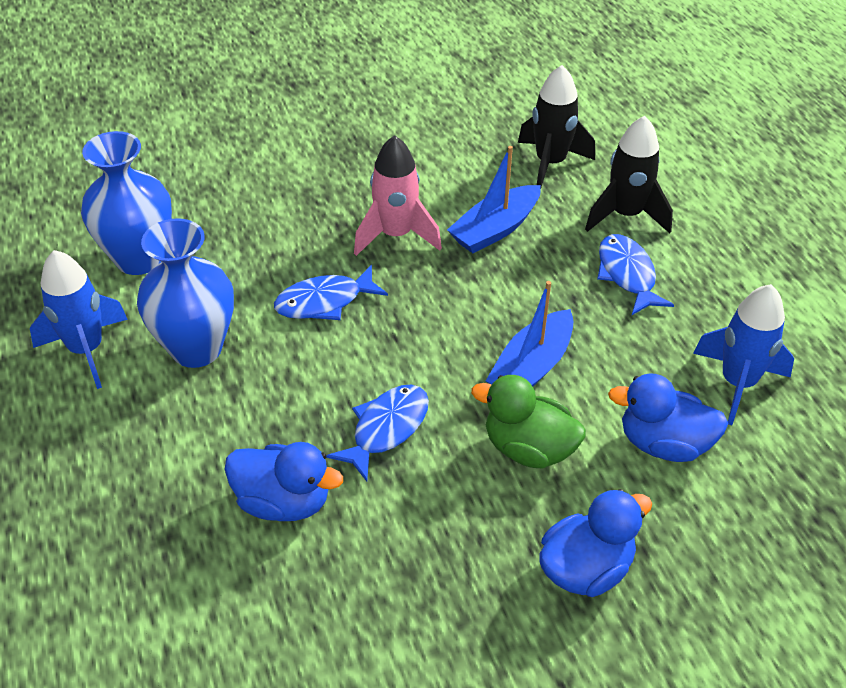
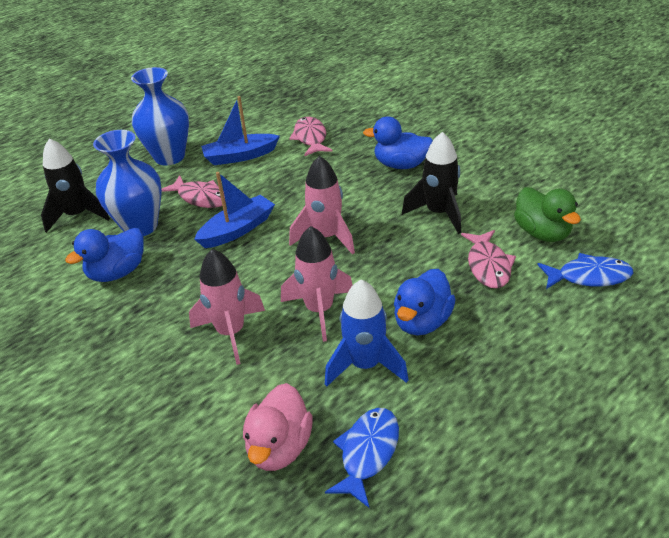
blue fish: 3 -> 2
blue rocket: 2 -> 1
pink duck: 0 -> 1
pink fish: 0 -> 3
pink rocket: 1 -> 3

